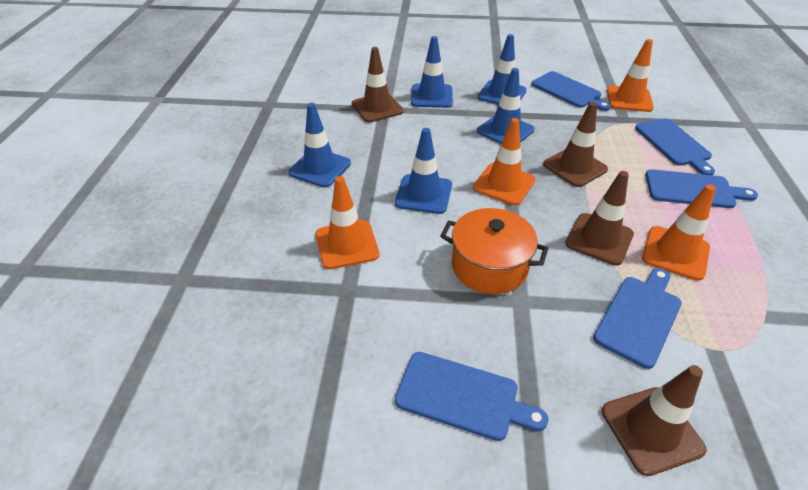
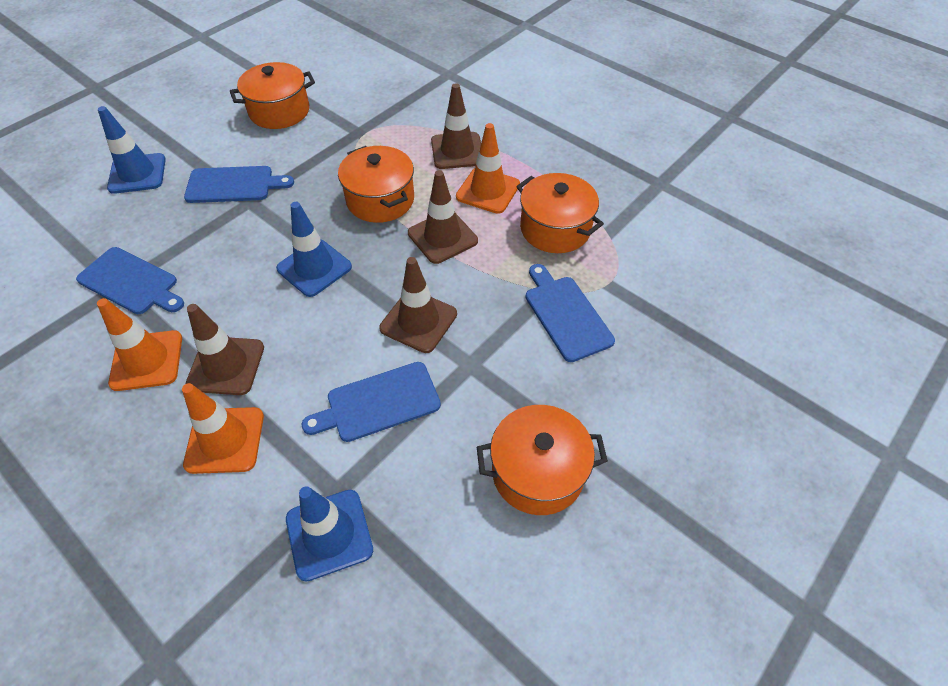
blue cutting board: 5 -> 4
blue traffic cone: 5 -> 3
orange pot: 1 -> 4
orange traffic cone: 4 -> 3

